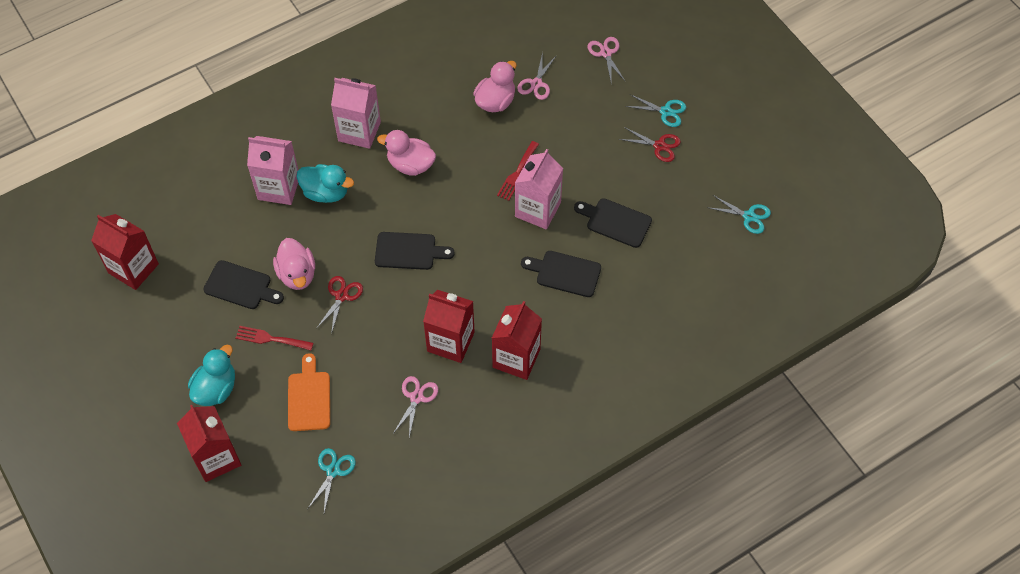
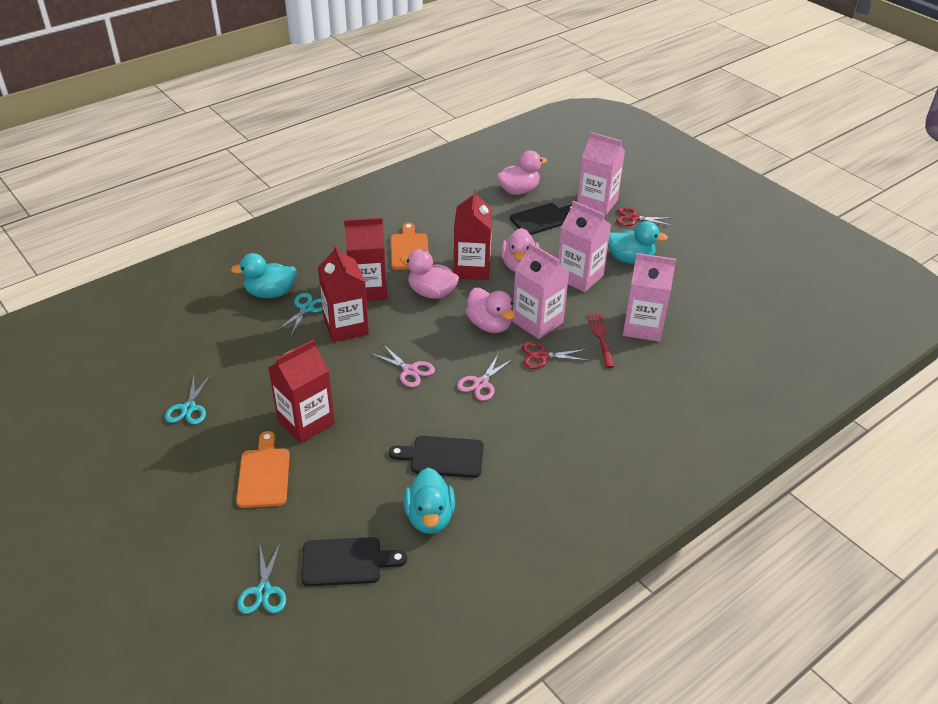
black cutting board: 4 -> 3
orange cutting board: 1 -> 2
pink carton: 3 -> 4
pink duck: 3 -> 4
pink scissors: 3 -> 2
red fork: 2 -> 1
turquoise duck: 2 -> 3

